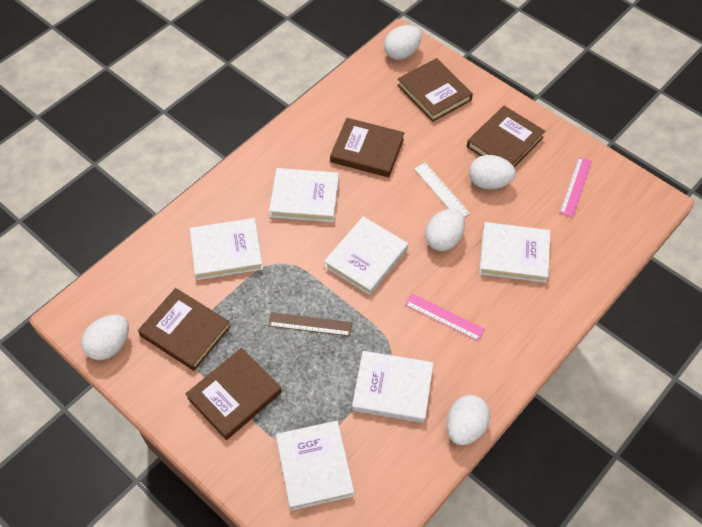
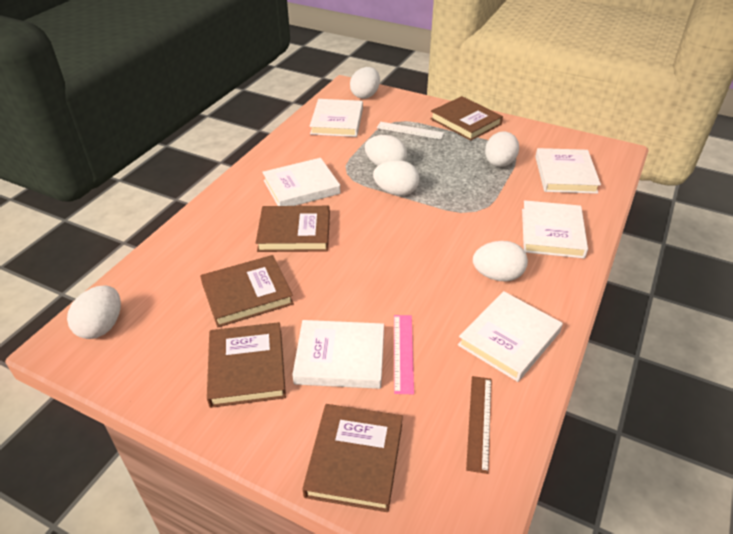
pink ruler: 2 -> 1
white egg: 5 -> 6

